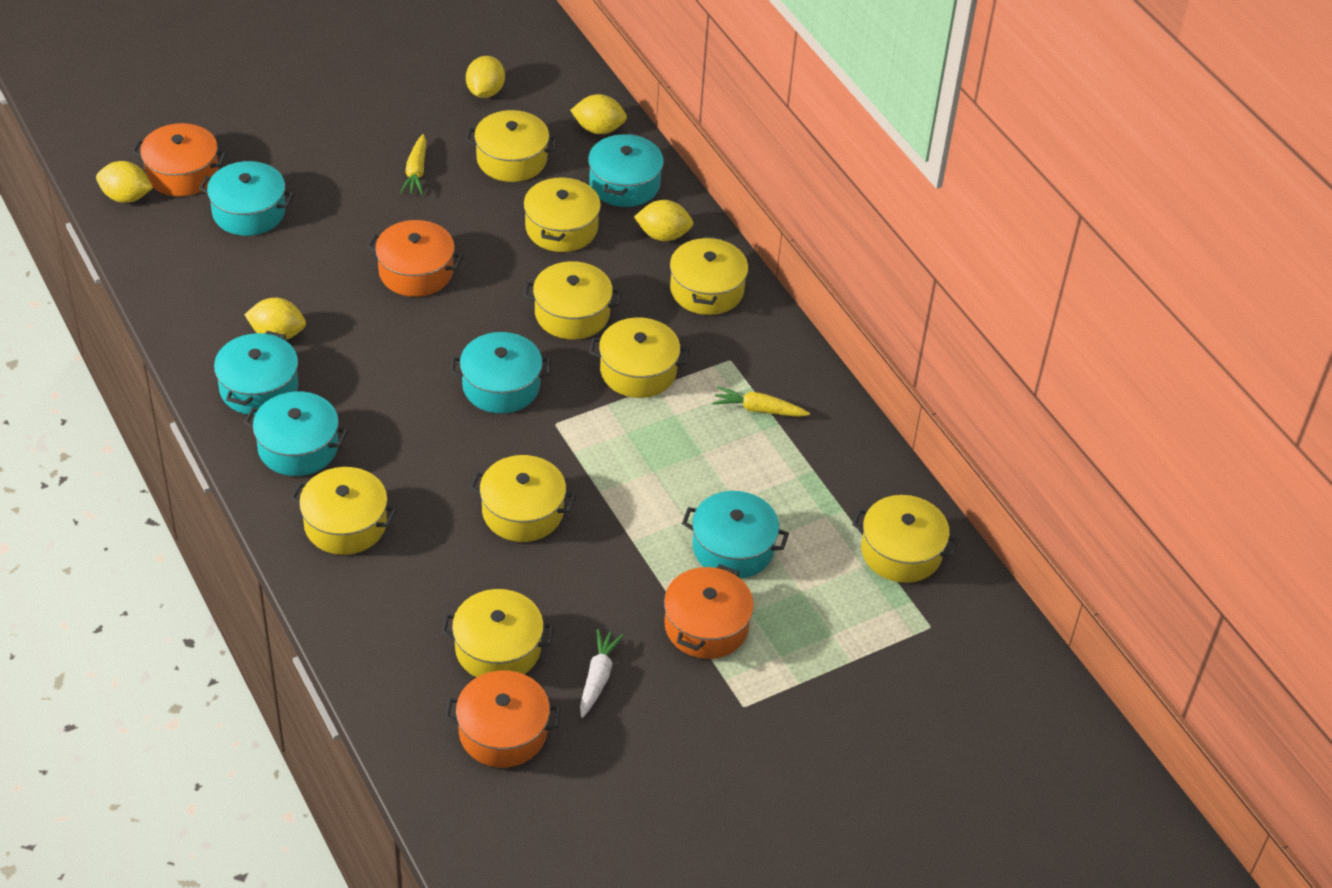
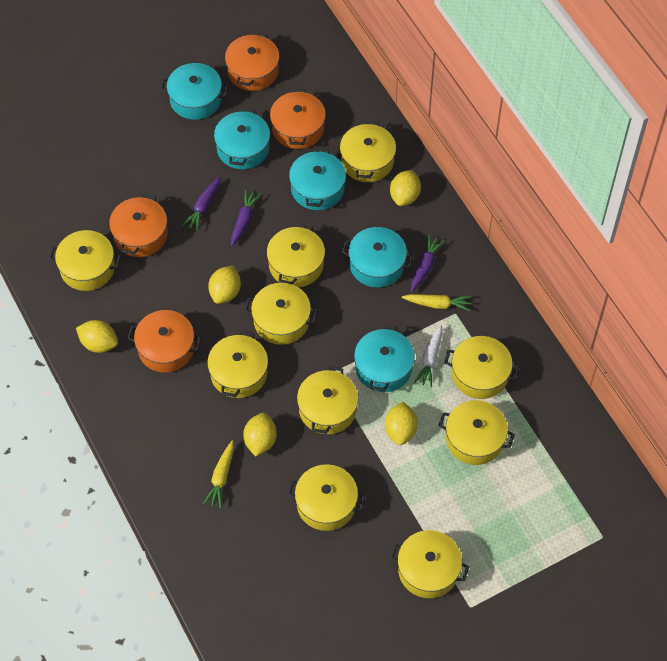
purple carrot: 0 -> 3
turquoise pot: 6 -> 5
yellow pot: 9 -> 10

